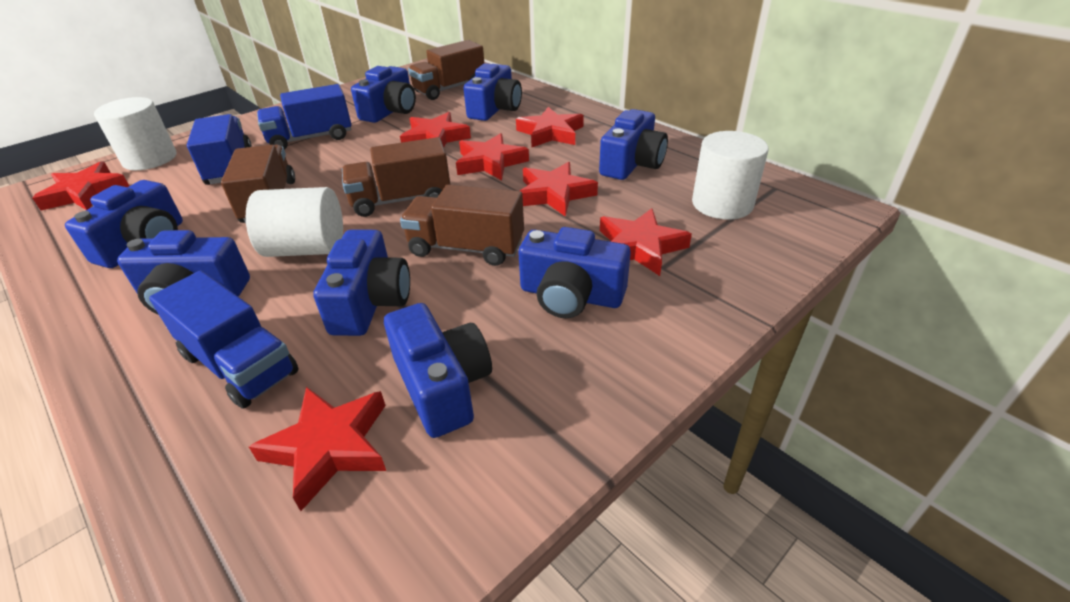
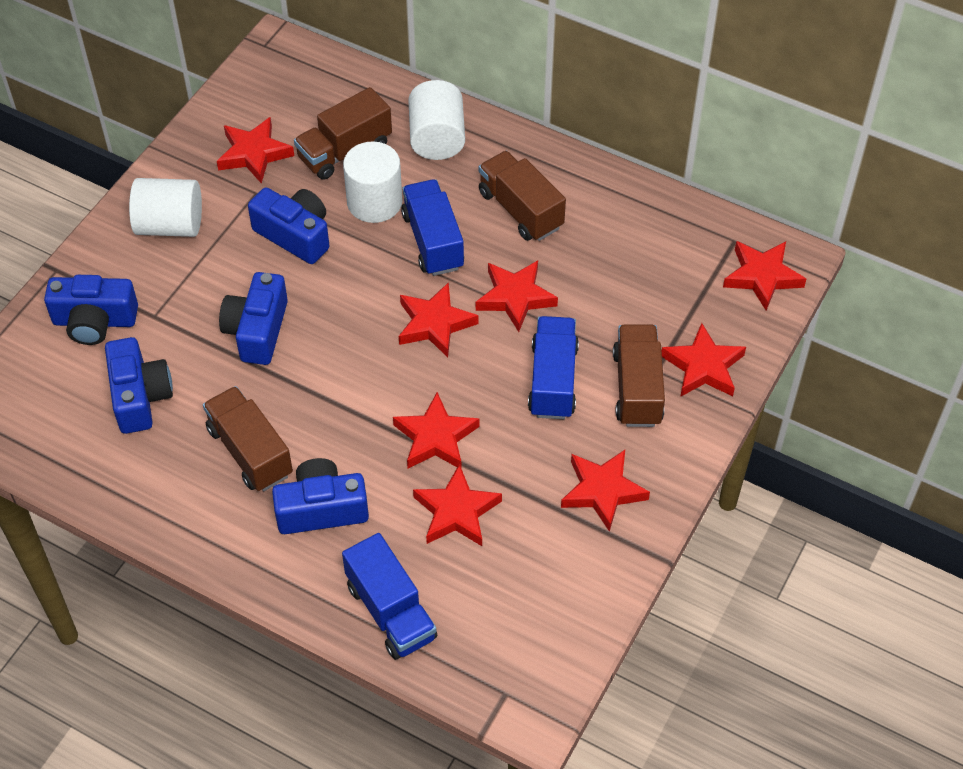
blue camera: 8 -> 5
red star: 7 -> 8

